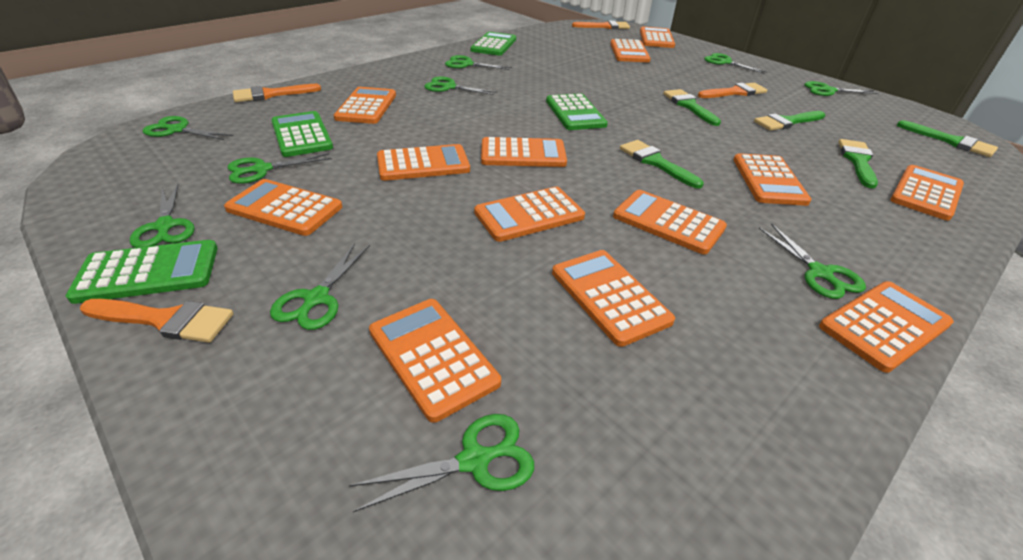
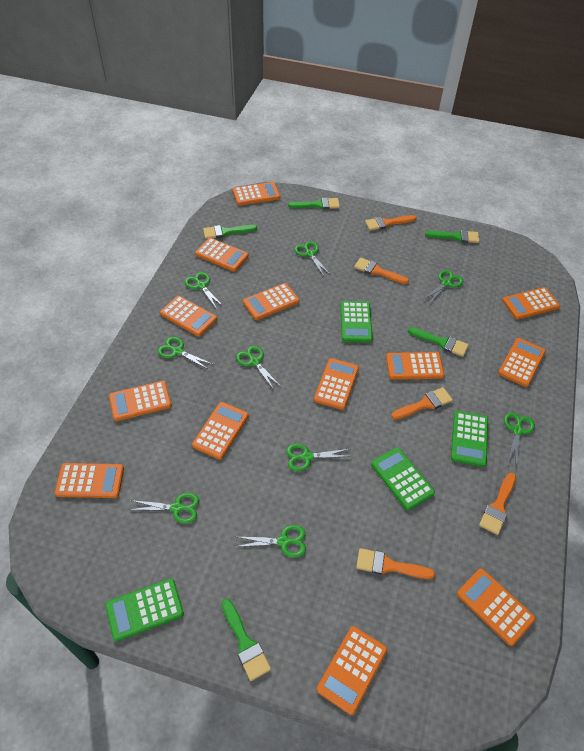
green scissors: 10 -> 9
orange brush: 4 -> 5

